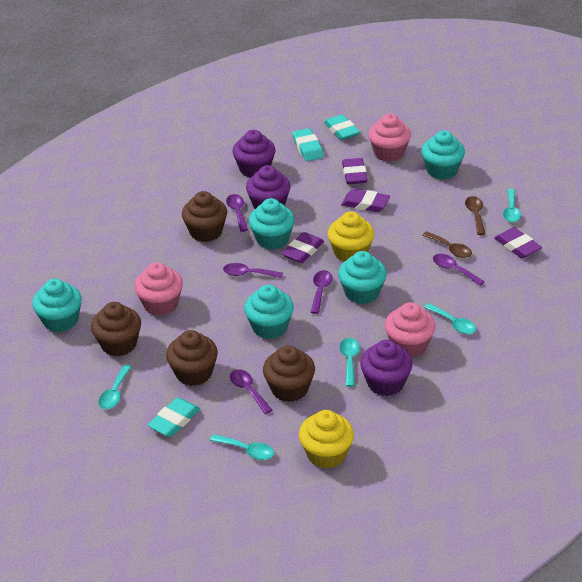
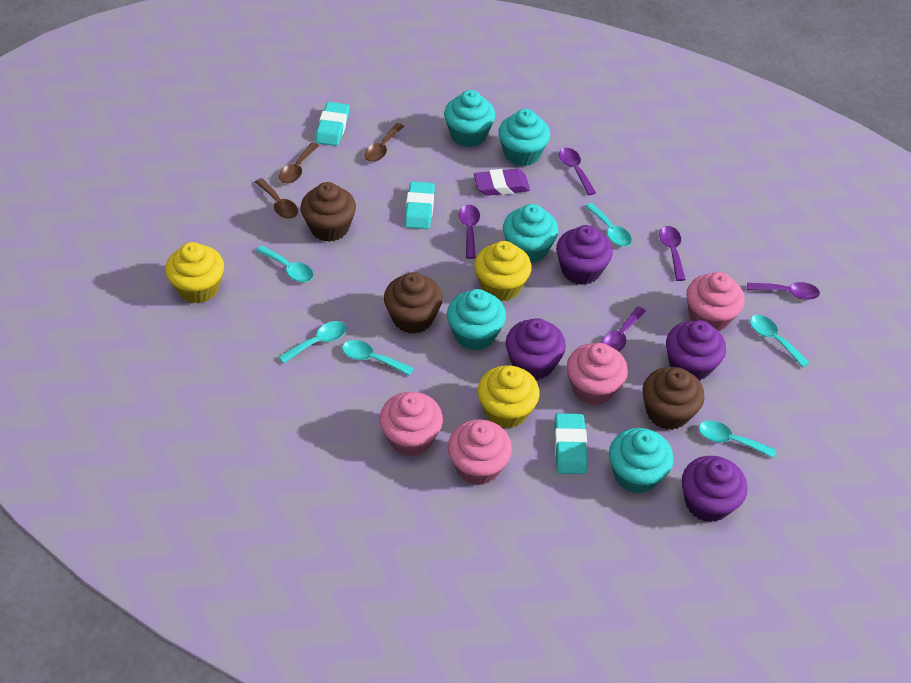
brown cupcake: 4 -> 3
brown spoon: 2 -> 3
pink cupcake: 3 -> 4
purple cupcake: 3 -> 4
purple eraser: 4 -> 1
turquoise spoon: 5 -> 6
yellow cupcake: 2 -> 3

